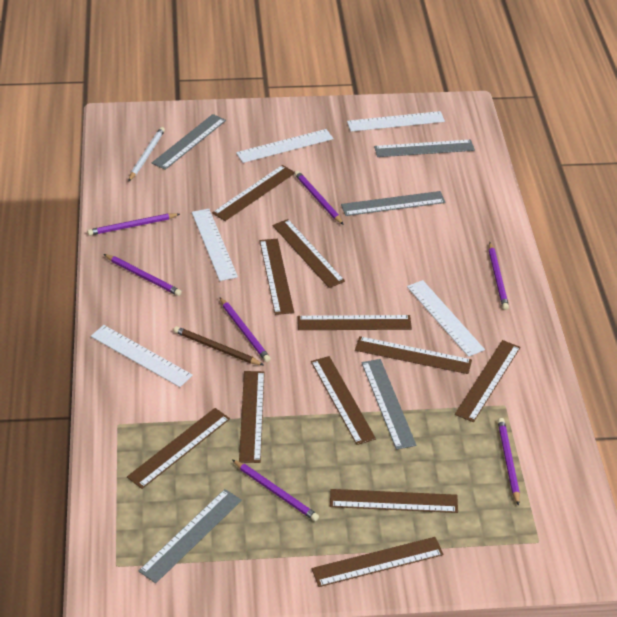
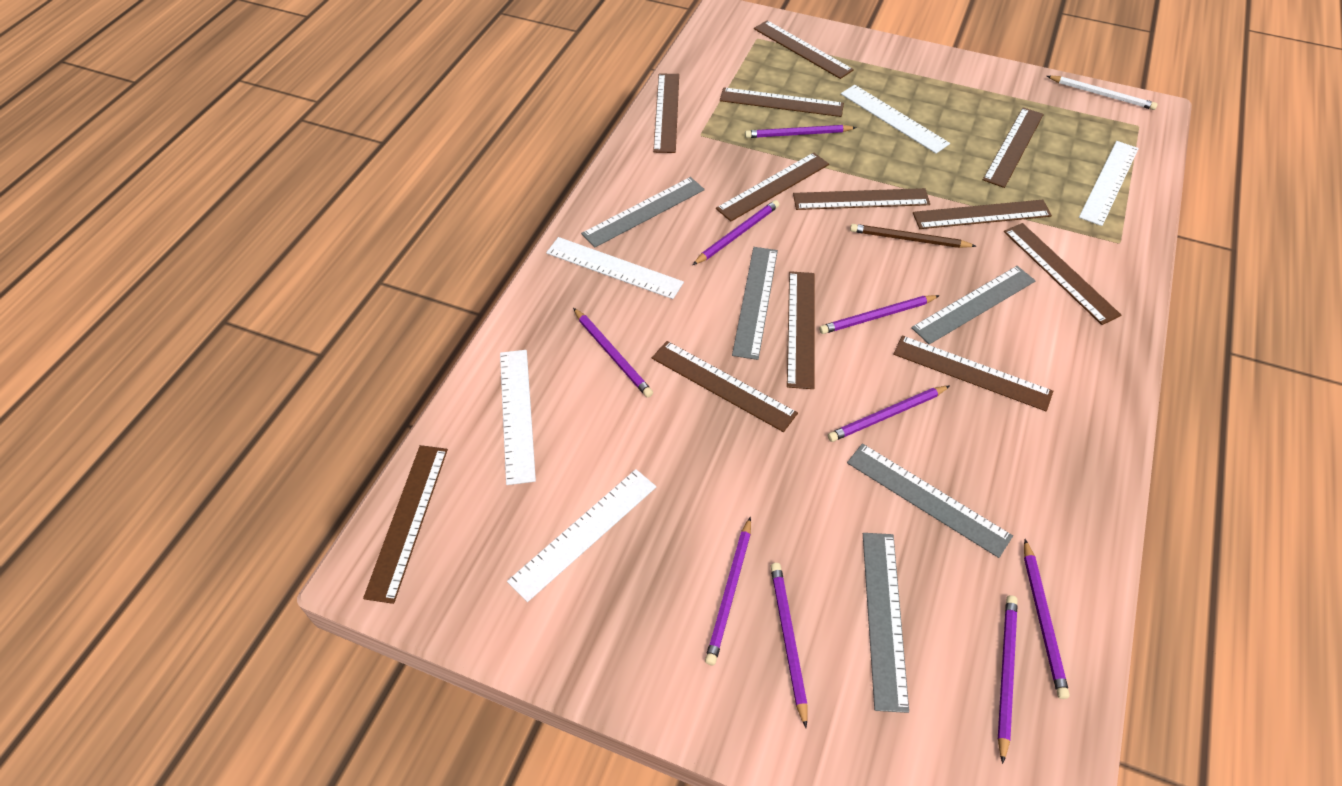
brown ruler: 11 -> 12
purple pencil: 7 -> 9

